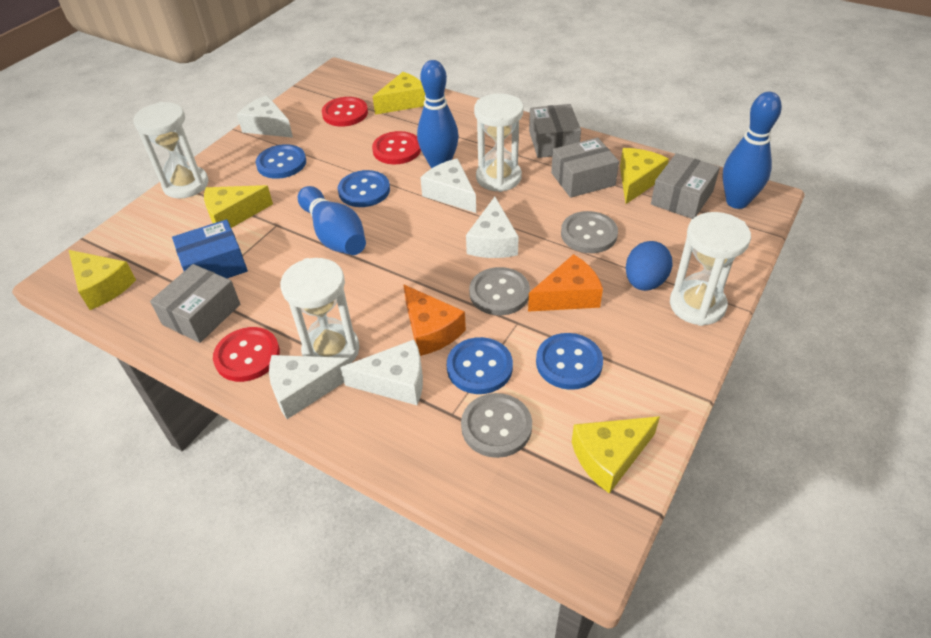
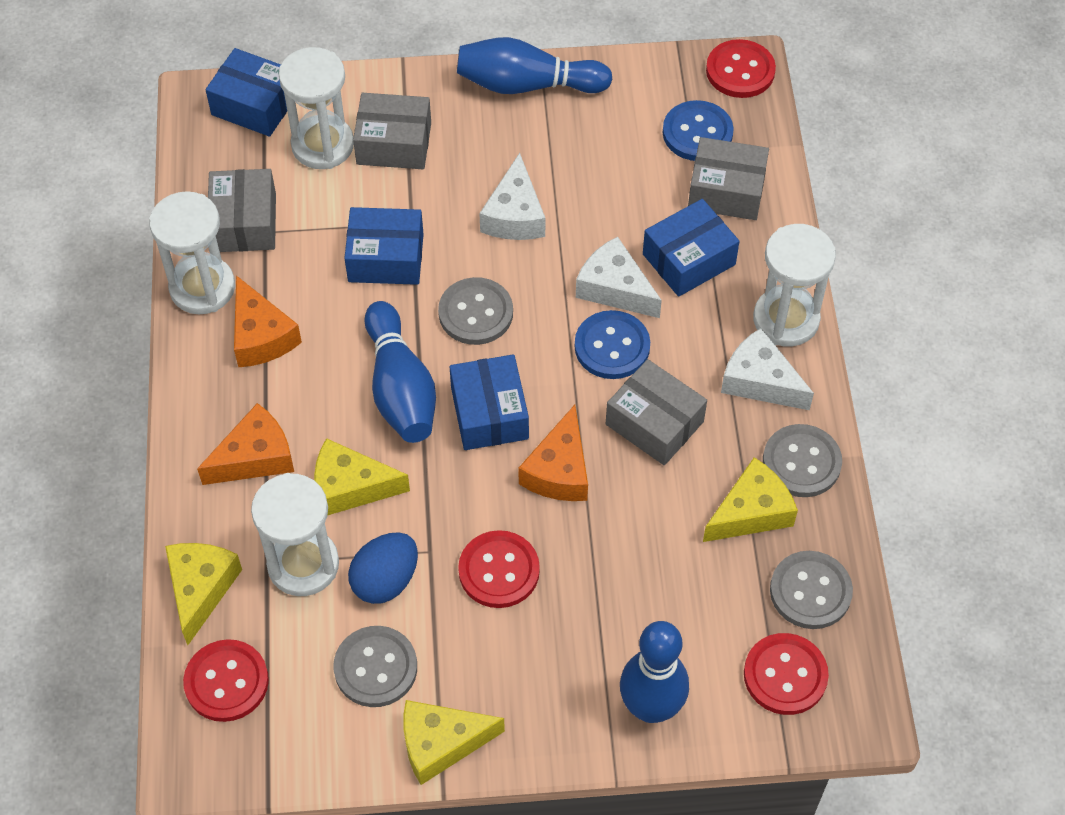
blue box: 1 -> 4
blue button: 4 -> 2
grey button: 3 -> 4
orange cheese: 2 -> 3
red button: 3 -> 4
white cheese: 5 -> 3
yellow cheese: 5 -> 4

